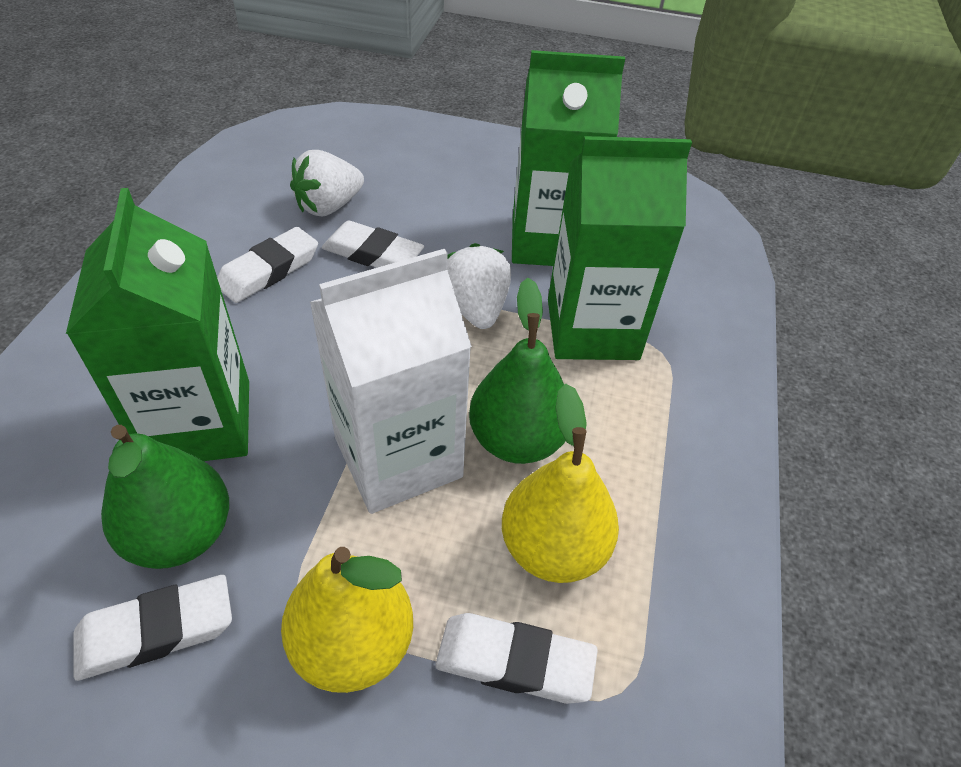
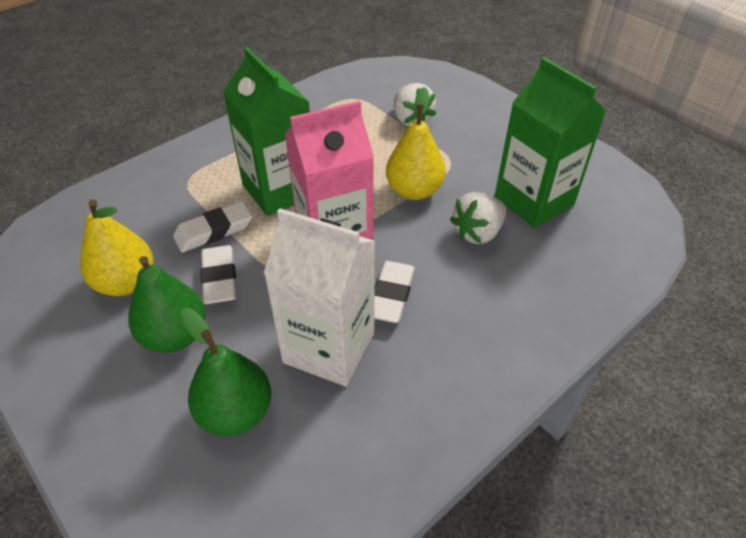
green carton: 3 -> 2
pink carton: 0 -> 1
white eraser: 4 -> 3

